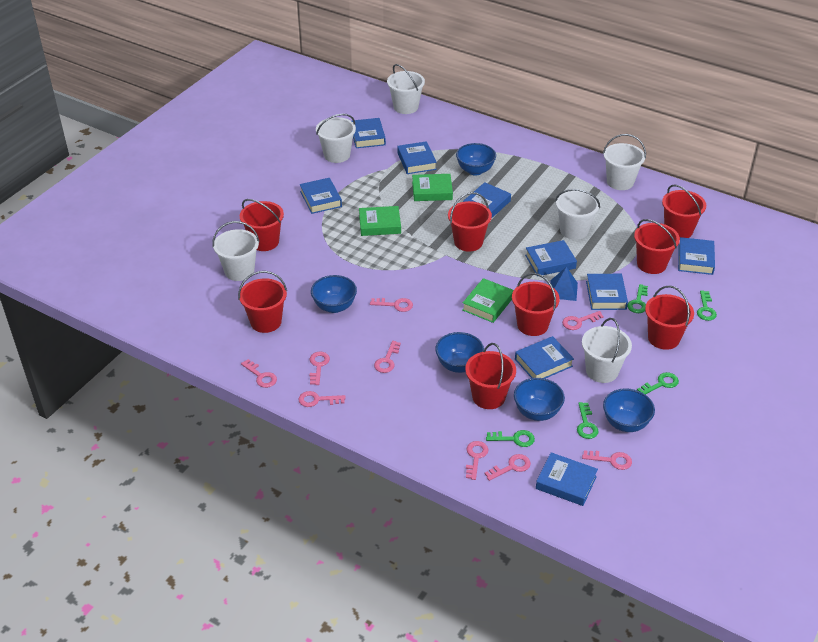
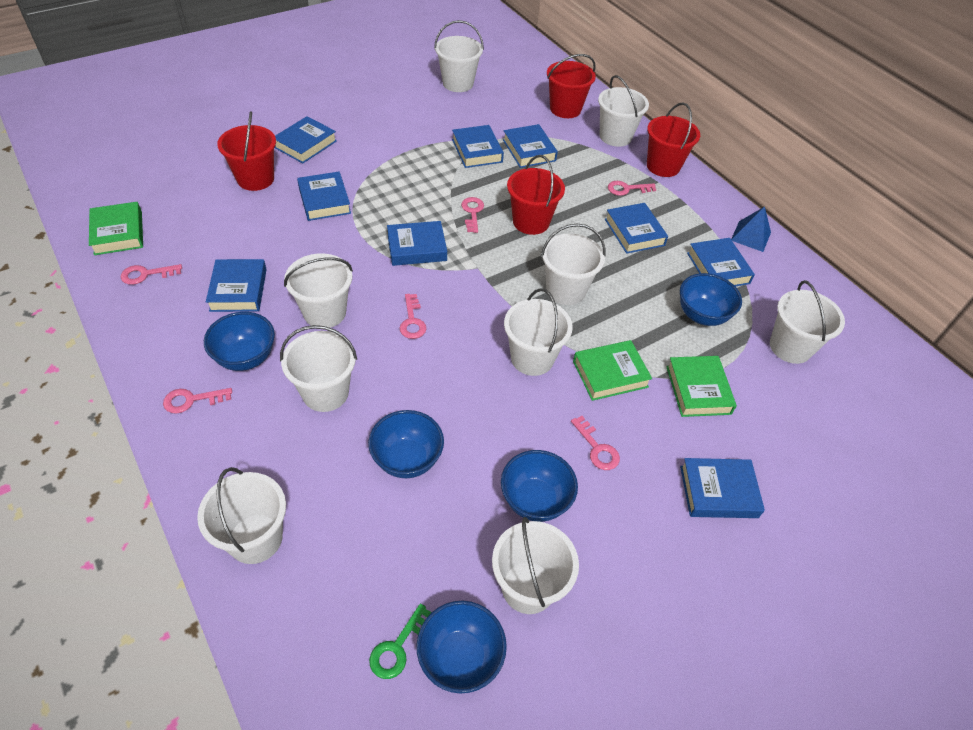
green key: 5 -> 1
pink key: 9 -> 6
red bucket: 8 -> 4
white bucket: 6 -> 9

